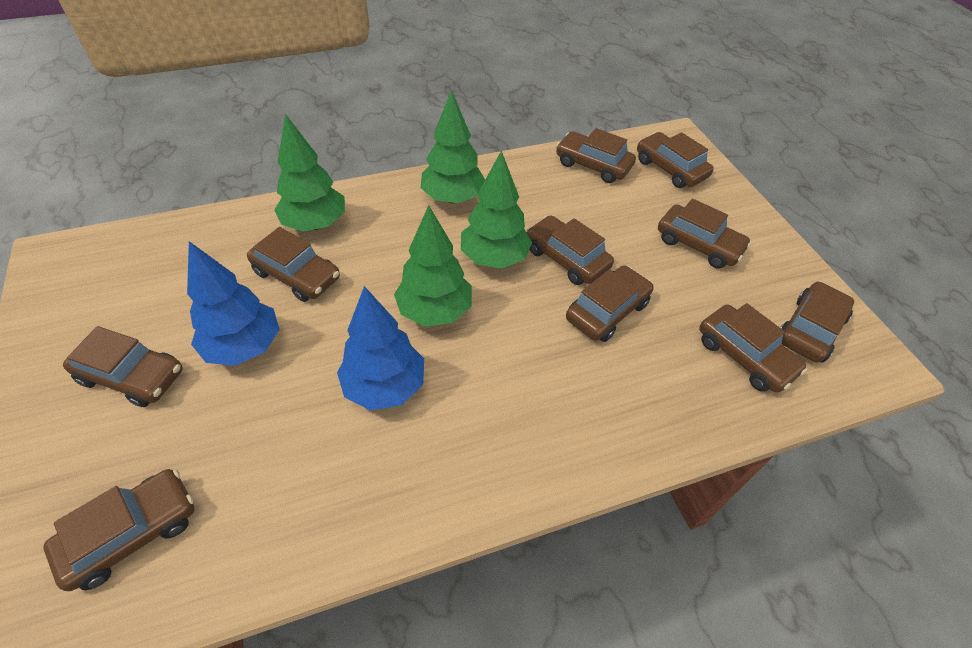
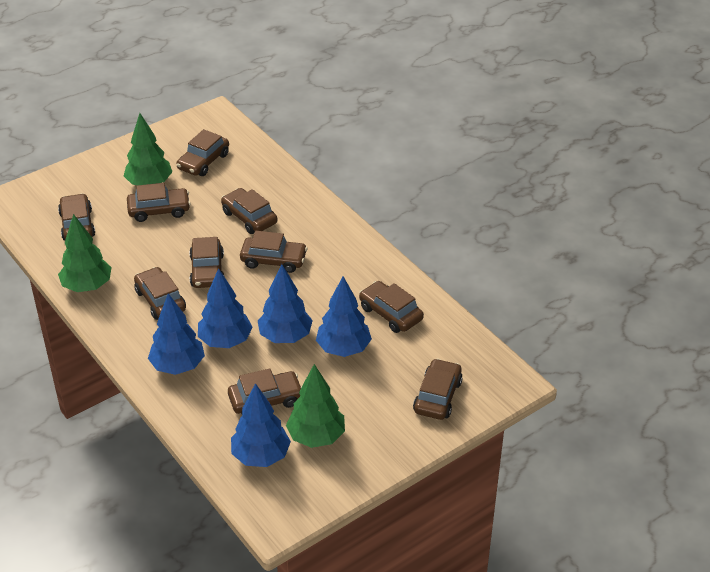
blue tree: 2 -> 5
green tree: 4 -> 3

